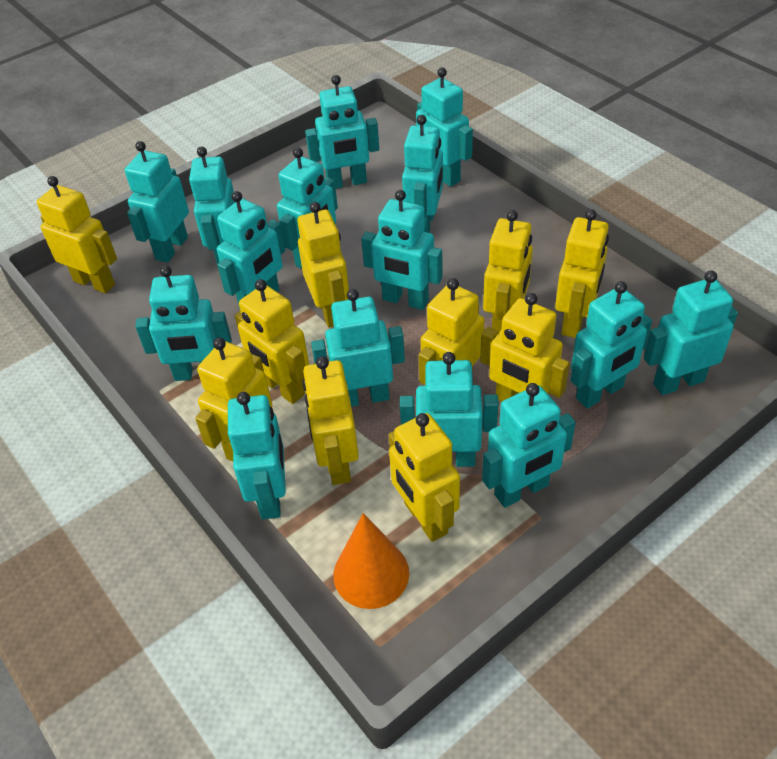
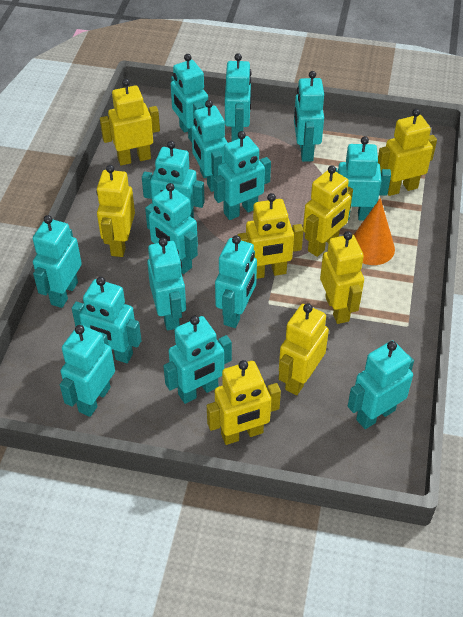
yellow robot: 10 -> 8

